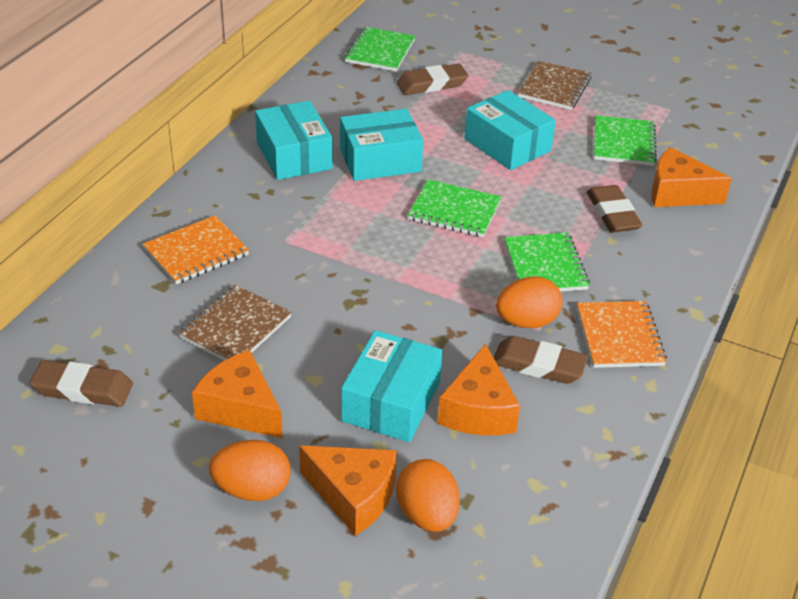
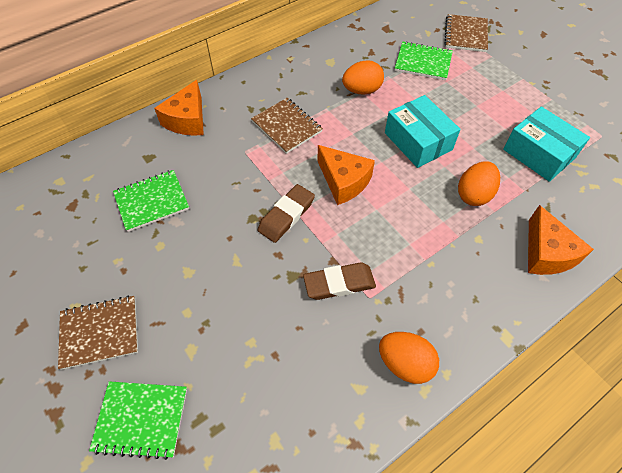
brown eraser: 4 -> 2
brown notebook: 2 -> 3
green notebook: 4 -> 3
orange cheese: 4 -> 3
orange notebook: 2 -> 0
turquoise box: 4 -> 2

